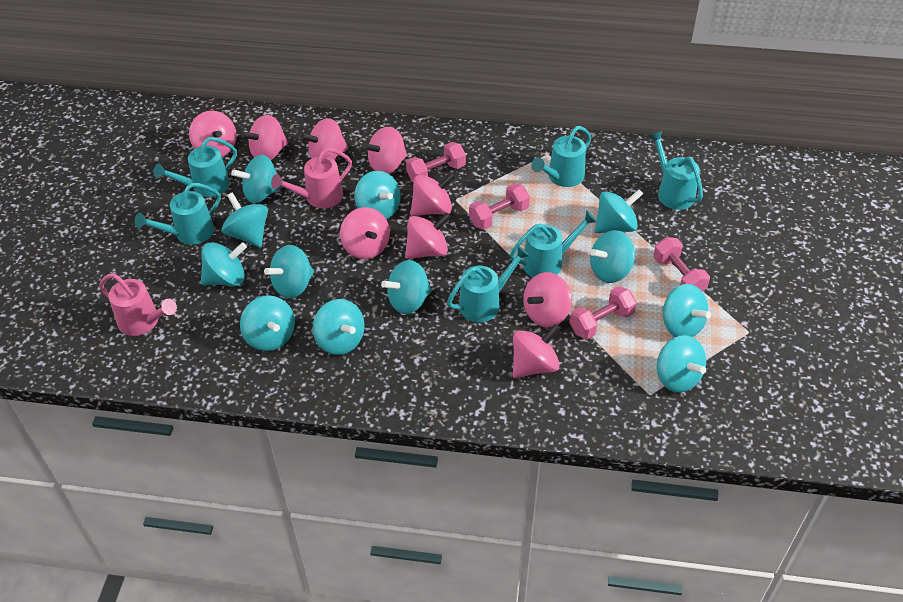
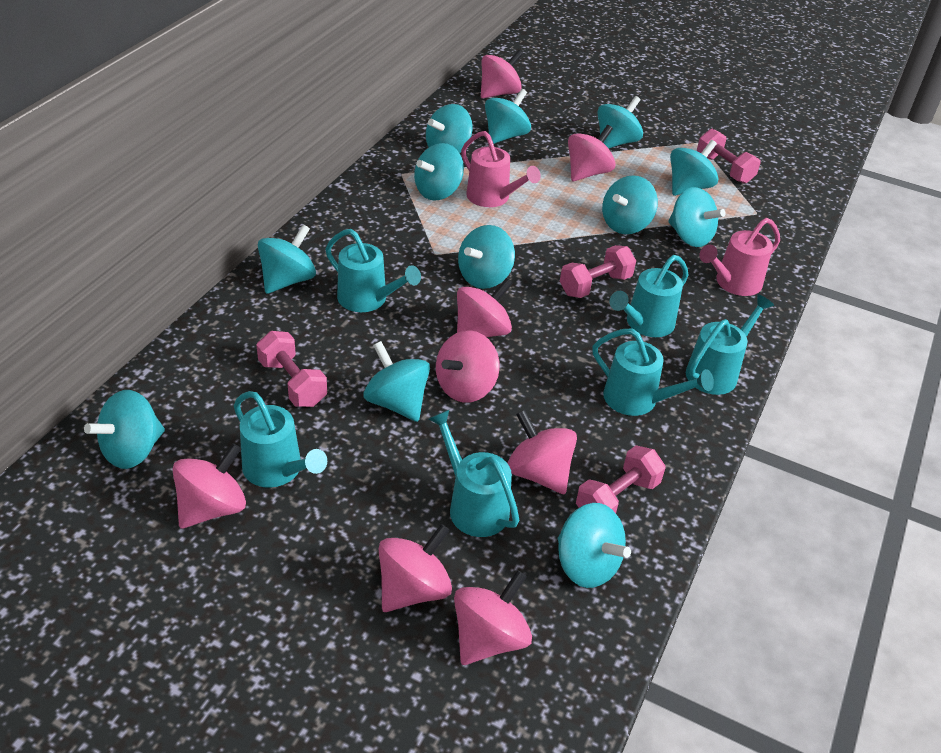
pink spinning top: 9 -> 8

